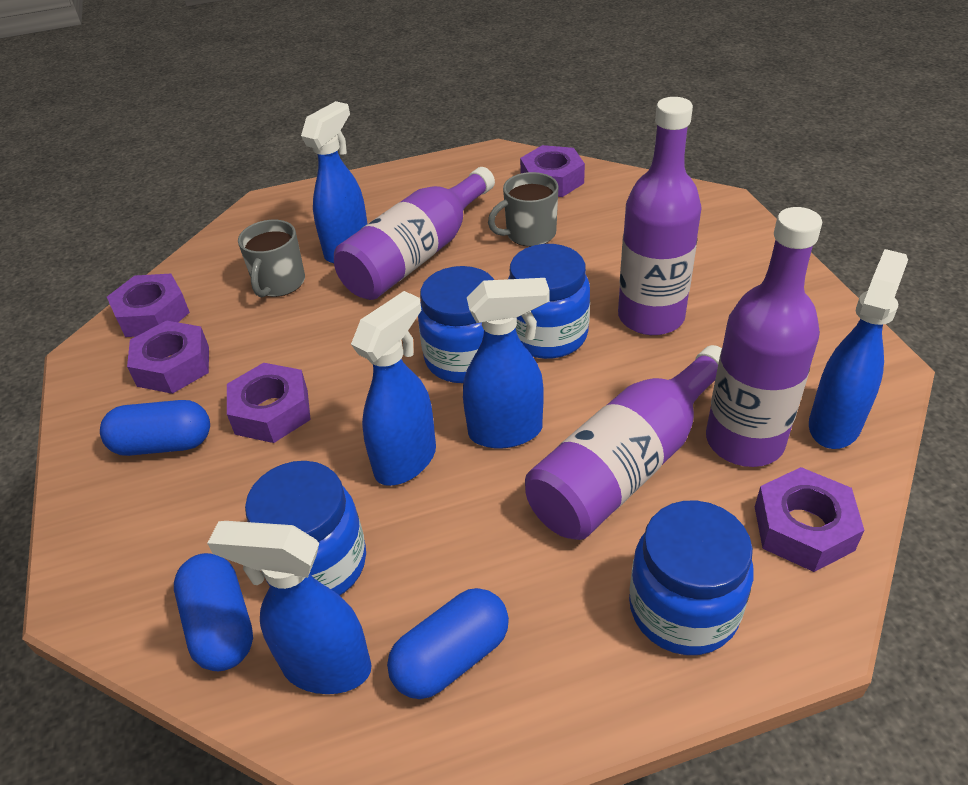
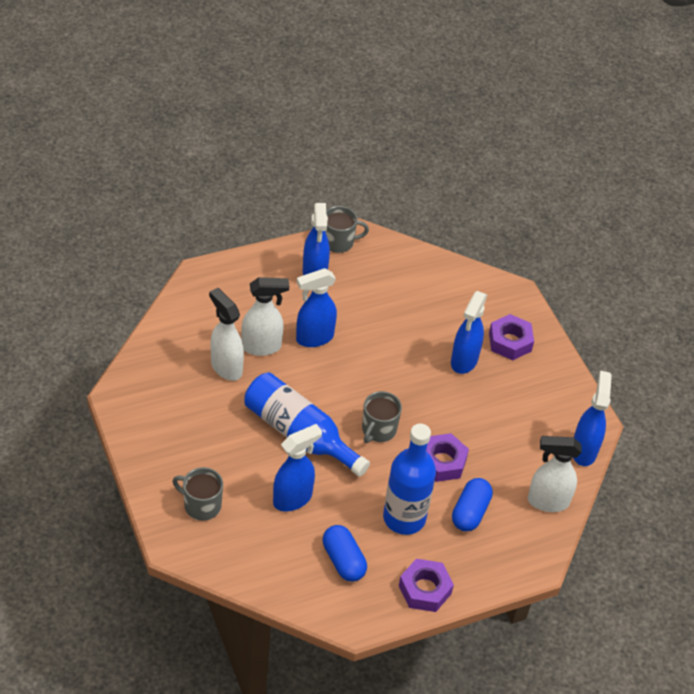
blue bottle: 0 -> 2
blue capsule: 3 -> 2
blue jar: 4 -> 0
grey mug: 2 -> 3
purple bottle: 4 -> 0
purple nut: 5 -> 3
white spray bottle: 0 -> 3

